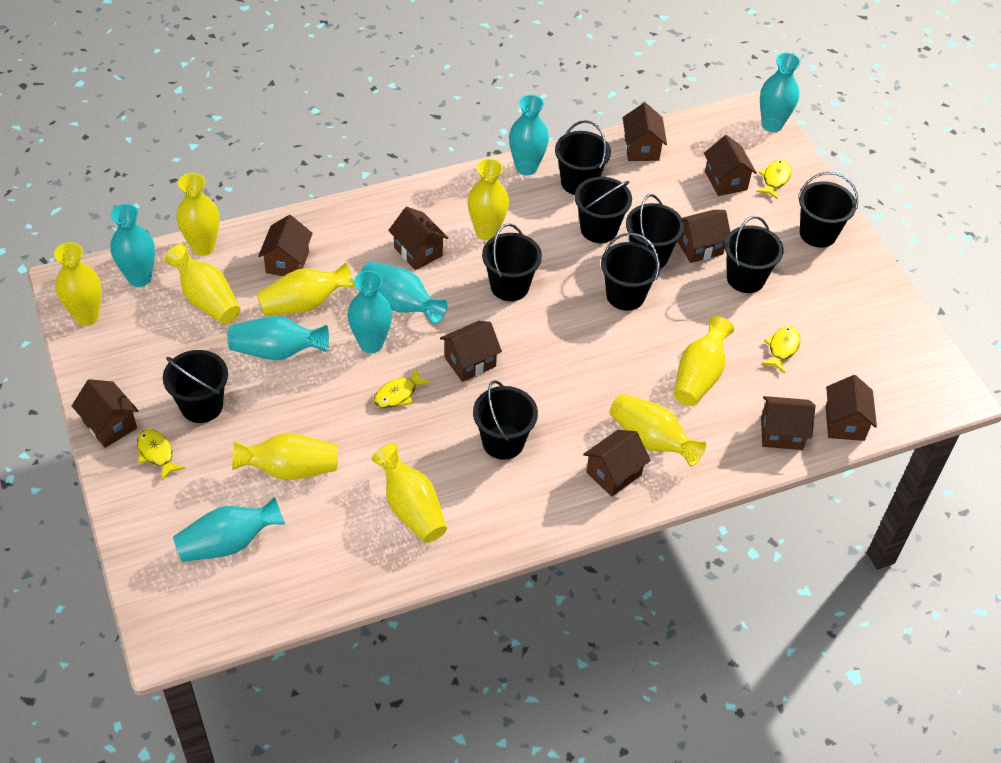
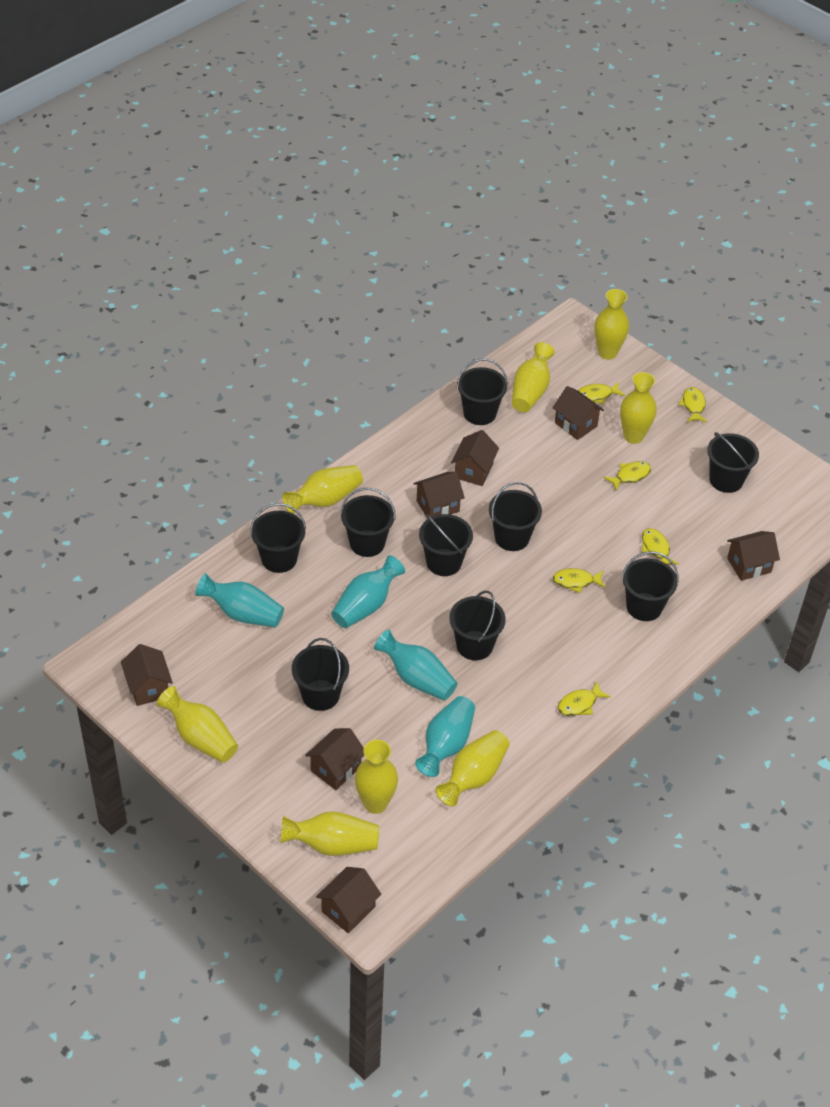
brown house: 10 -> 7
turquoise vase: 7 -> 4
yellow fish: 4 -> 6
yellow vase: 9 -> 8

